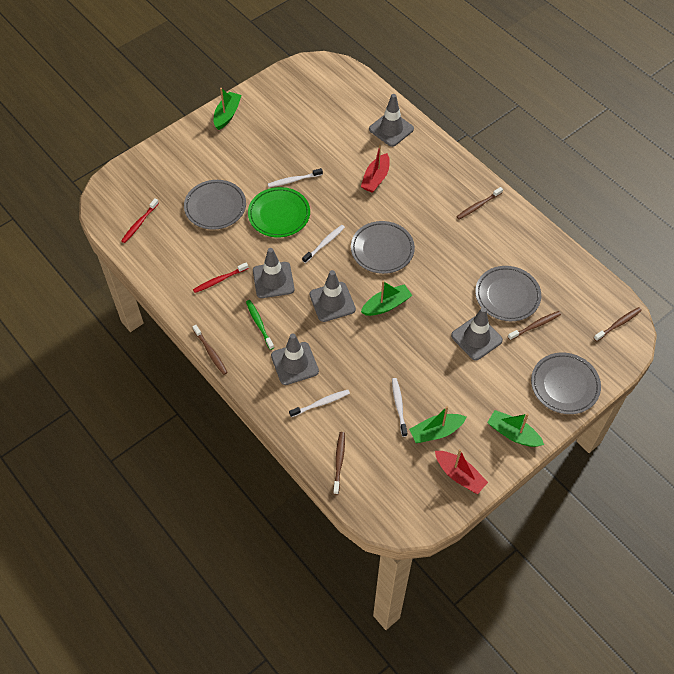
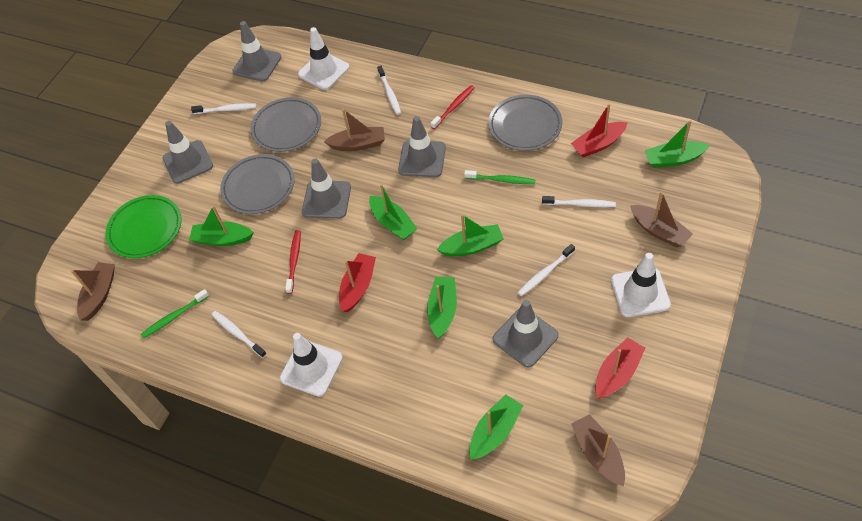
brown boat: 0 -> 4
brown toothbrush: 5 -> 0
green boat: 4 -> 6
green toothbrush: 1 -> 2
grey plate: 4 -> 3
red boat: 2 -> 3
white toothbrush: 4 -> 5
white traffic cone: 0 -> 3

